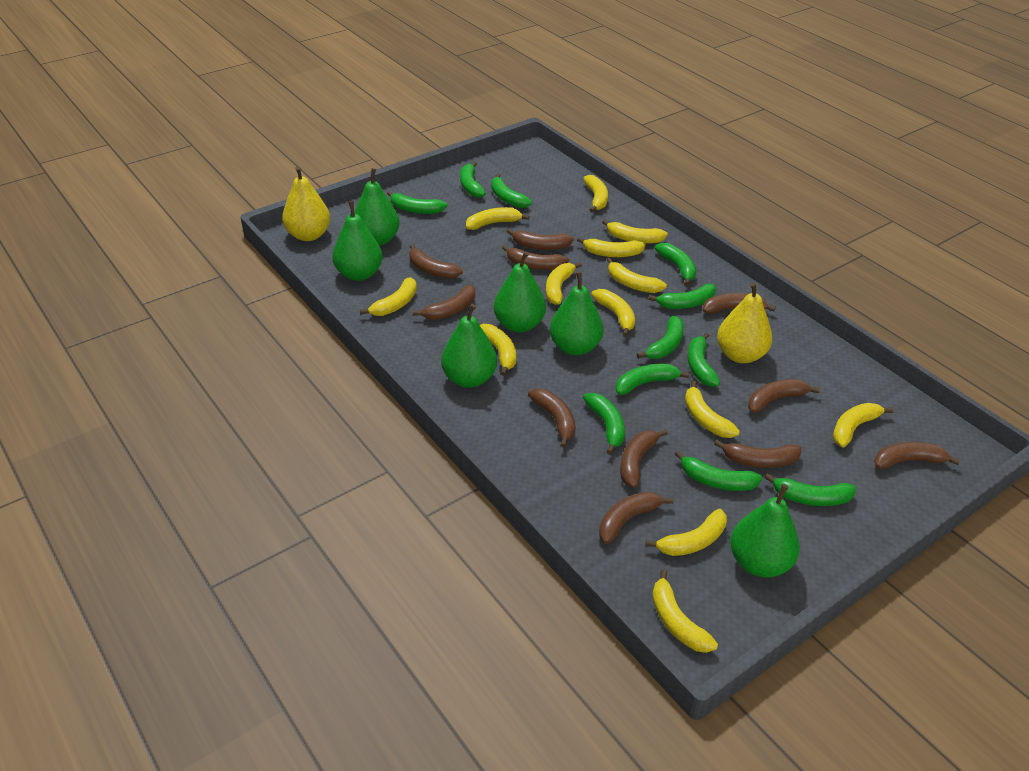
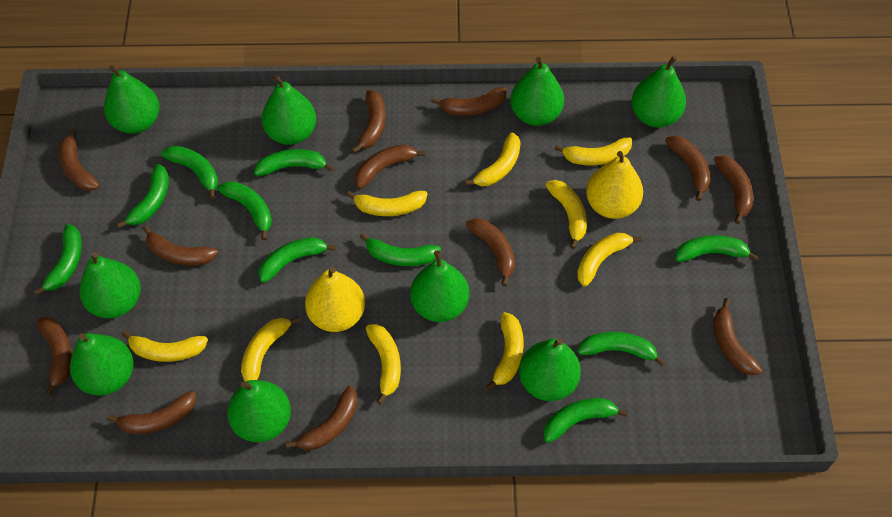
brown banana: 11 -> 12
green banana: 11 -> 10
green pear: 6 -> 9
yellow banana: 13 -> 9

